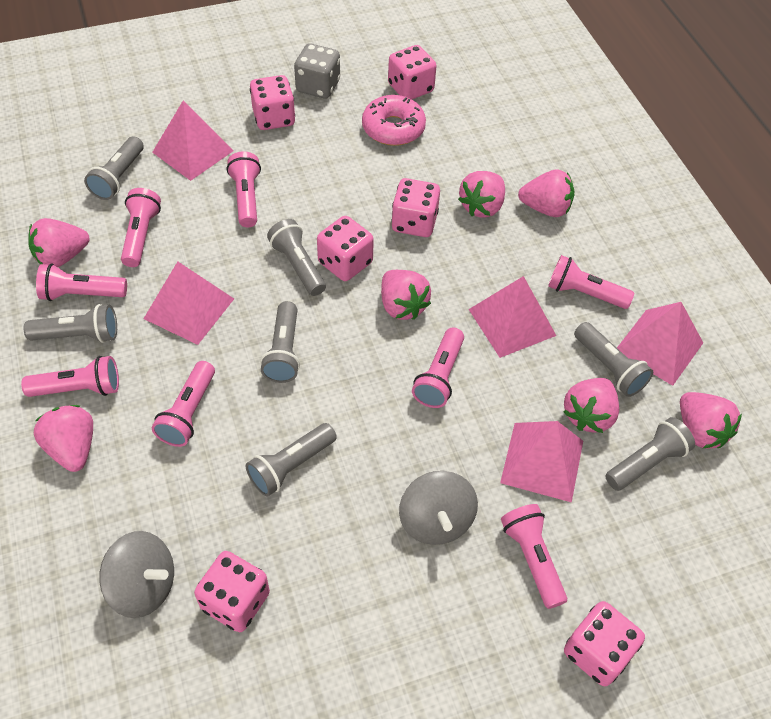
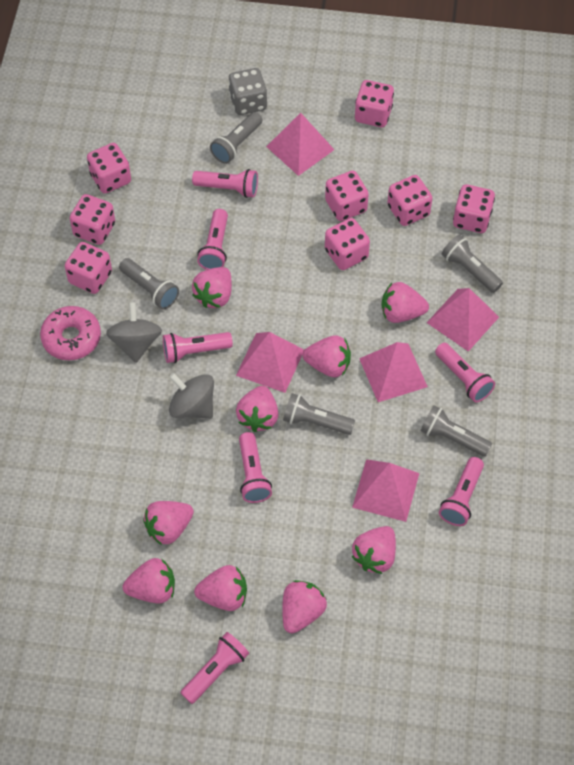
grey flashlight: 7 -> 5
pink dice: 6 -> 8
pink flashlight: 8 -> 7
pink strawberry: 7 -> 9

